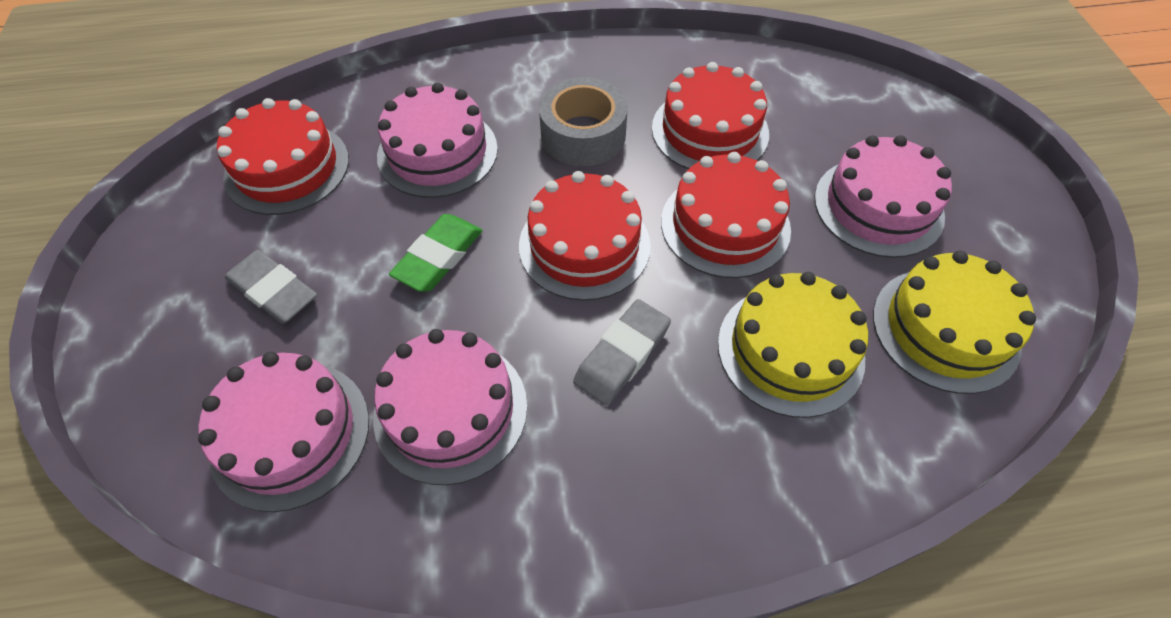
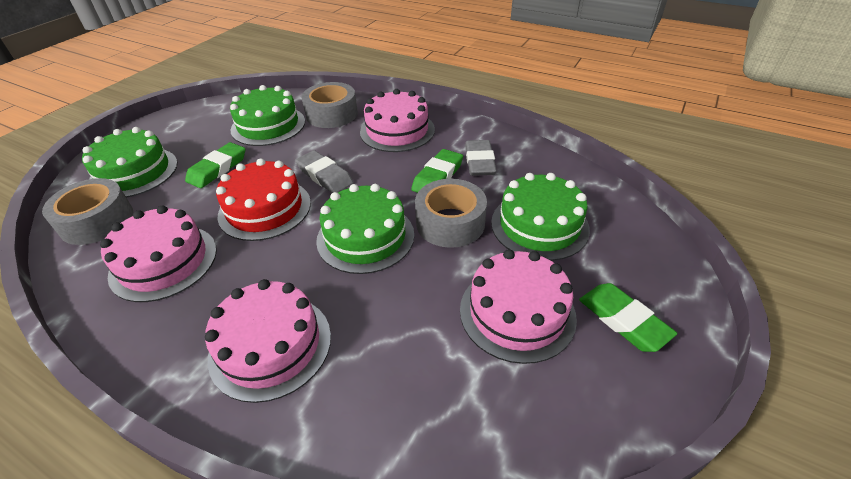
green cake: 0 -> 4
green eraser: 1 -> 3
grey tape: 1 -> 3
red cake: 4 -> 1
yellow cake: 2 -> 0

